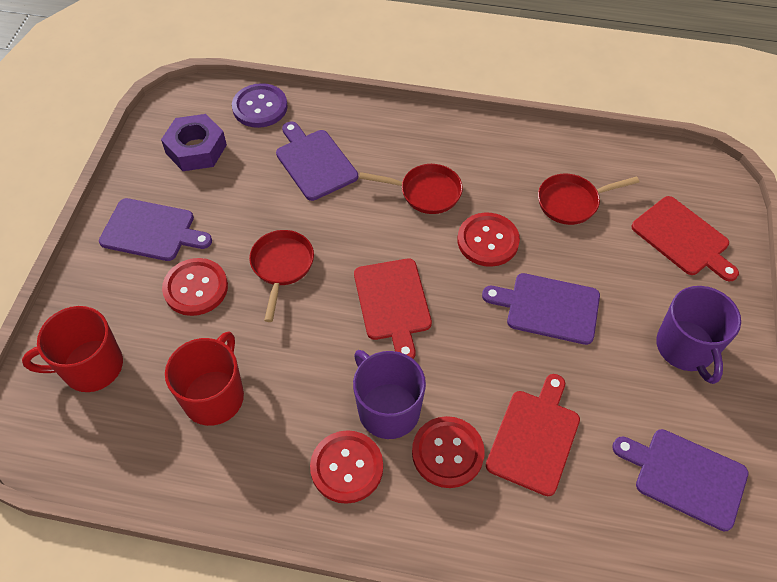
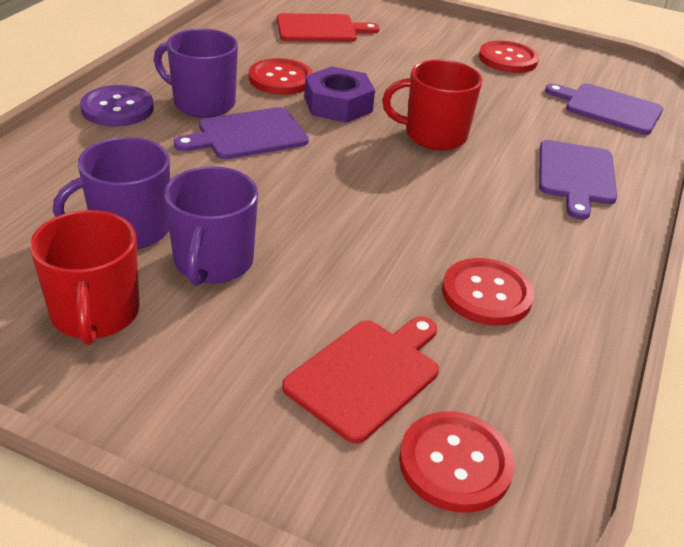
purple cutting board: 4 -> 3
purple mug: 2 -> 3
red cutting board: 3 -> 2
red pan: 3 -> 0

